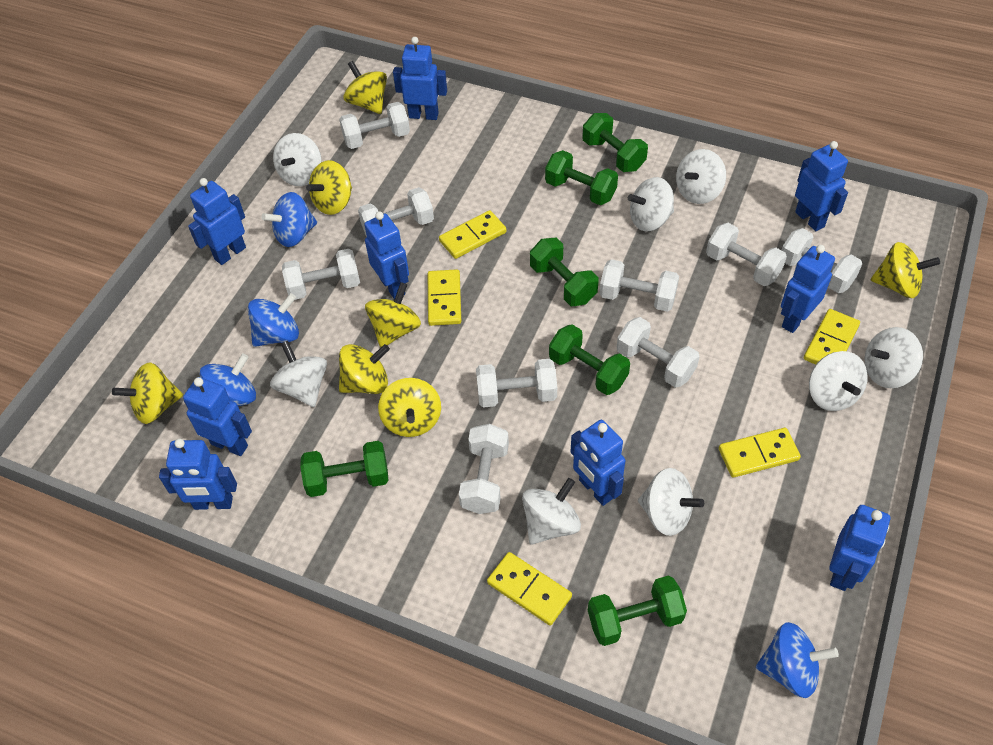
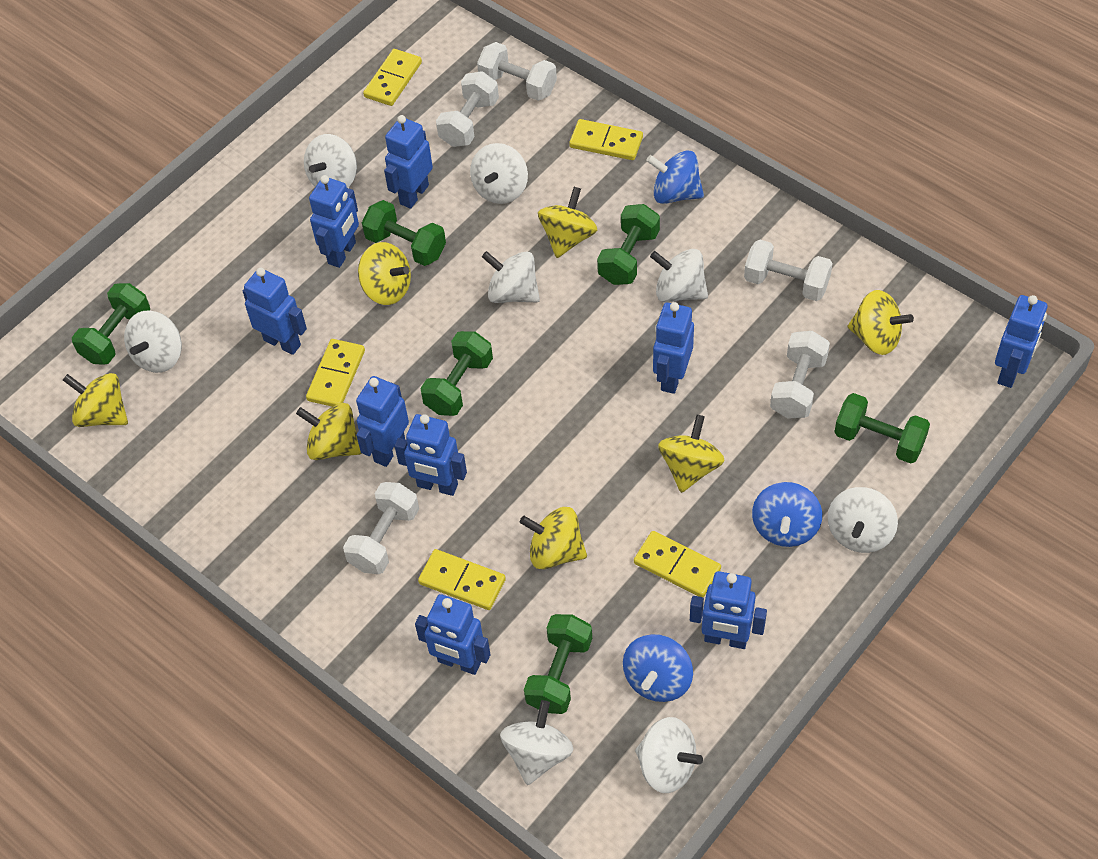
blue spinning top: 4 -> 3
white dumbbell: 9 -> 5

